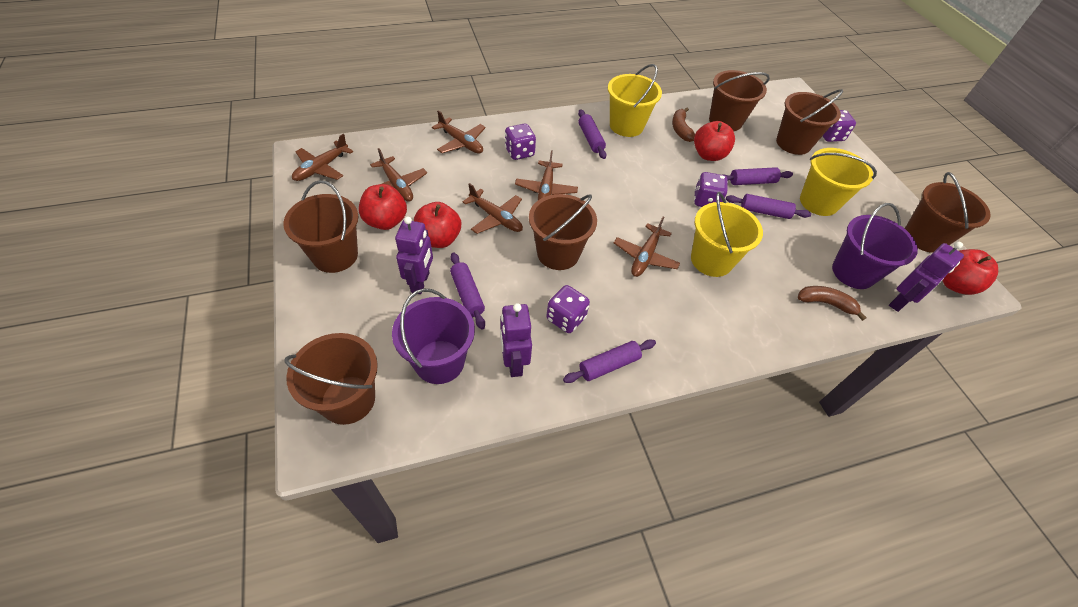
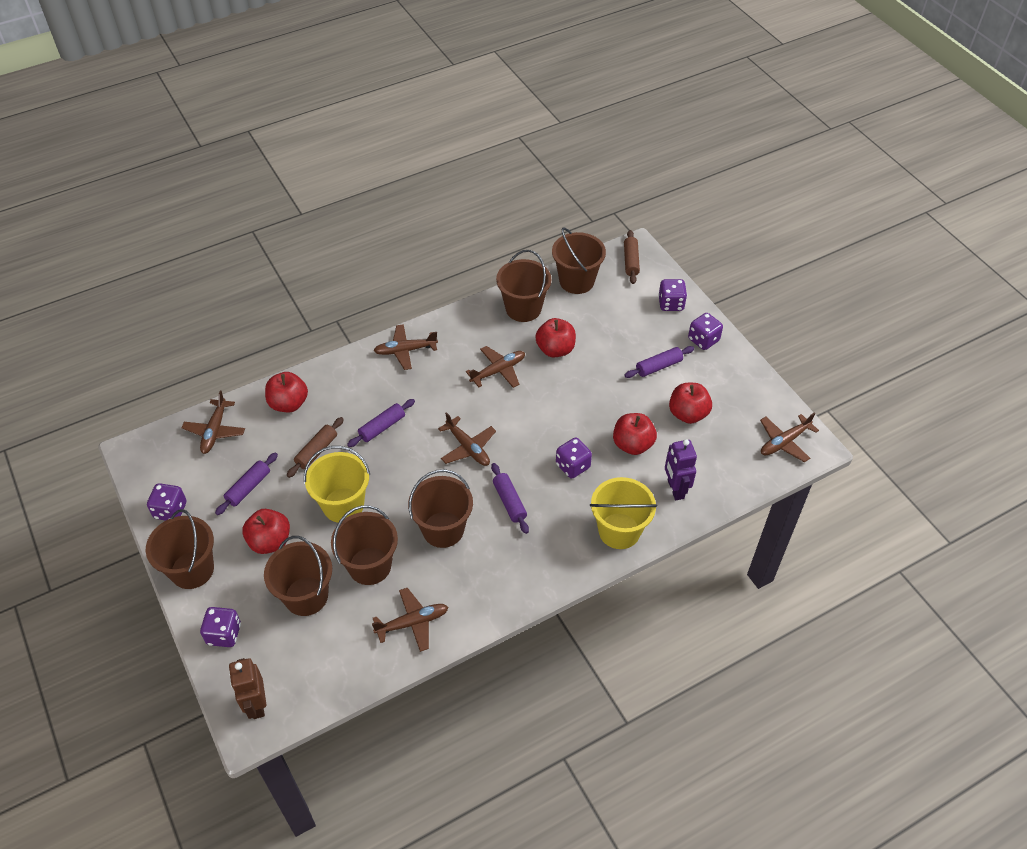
brown banana: 2 -> 0
brown robot: 0 -> 1
brown rolling pin: 0 -> 2
purple bucket: 2 -> 0
purple dice: 4 -> 5
purple robot: 3 -> 1
purple rolling pin: 5 -> 4
red apple: 4 -> 5
yellow bucket: 3 -> 2

